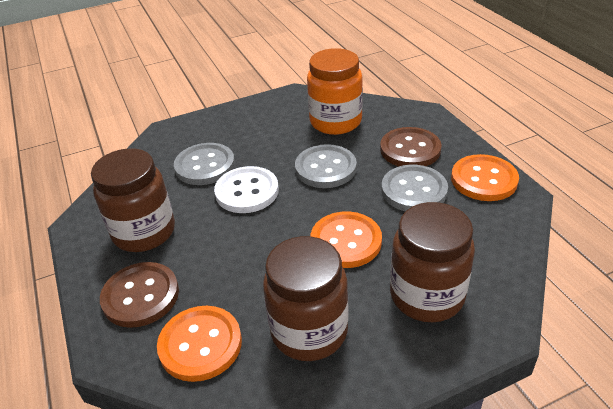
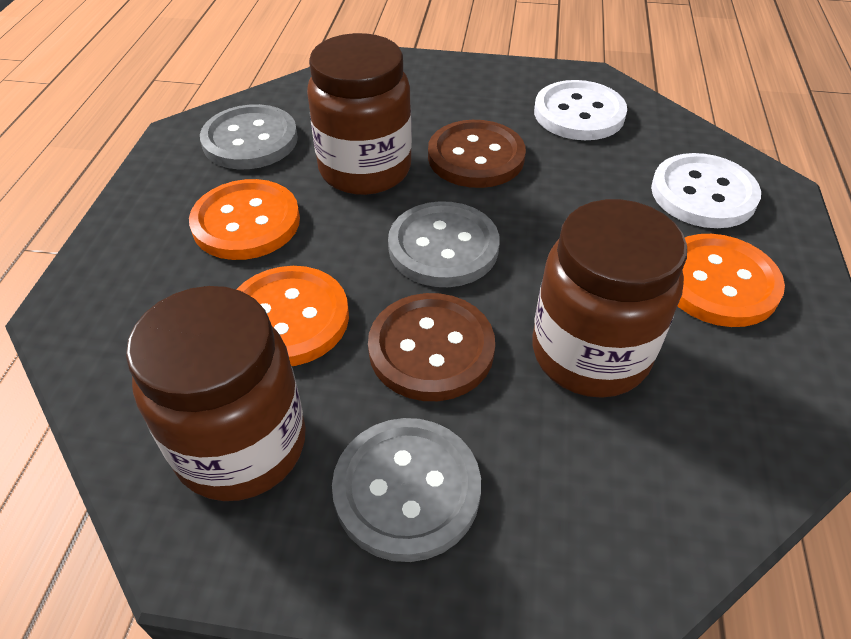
orange jar: 1 -> 0
white button: 1 -> 2

